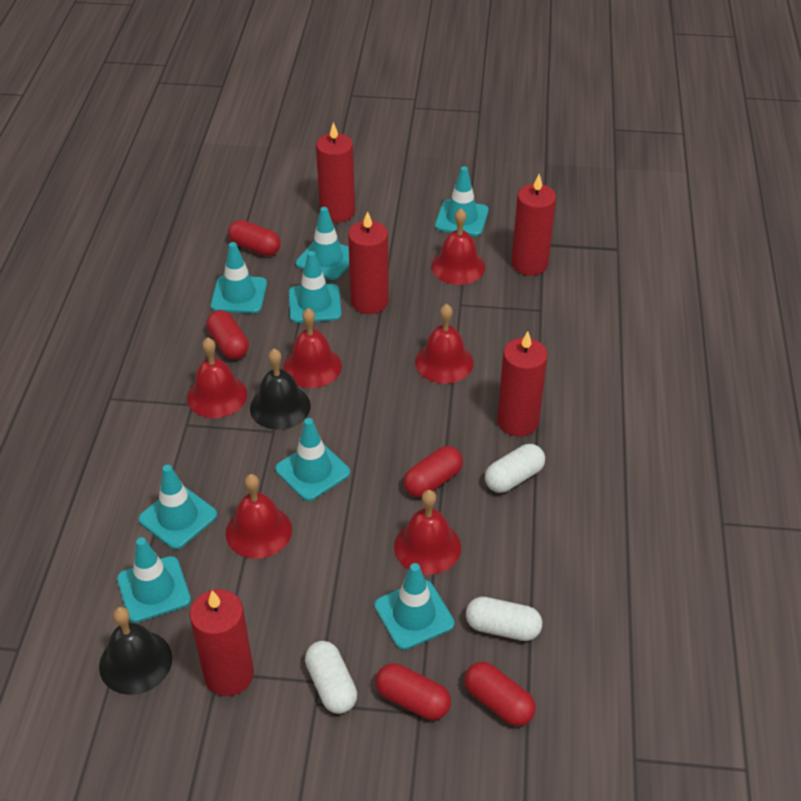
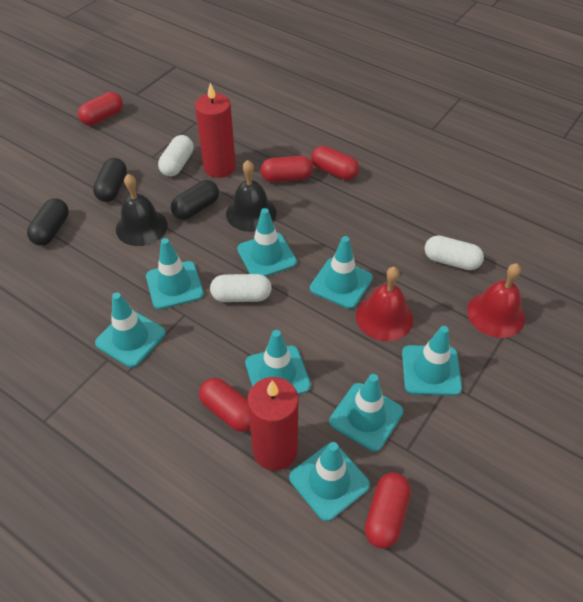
black capsule: 0 -> 3
red bell: 6 -> 2
red candle: 5 -> 2

